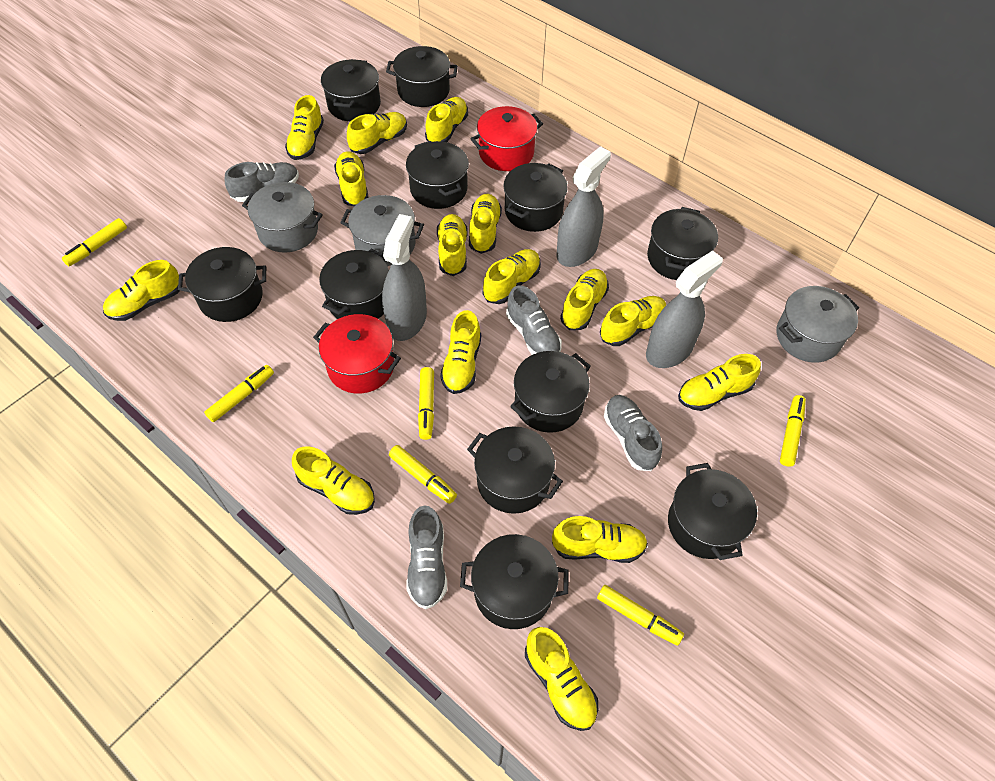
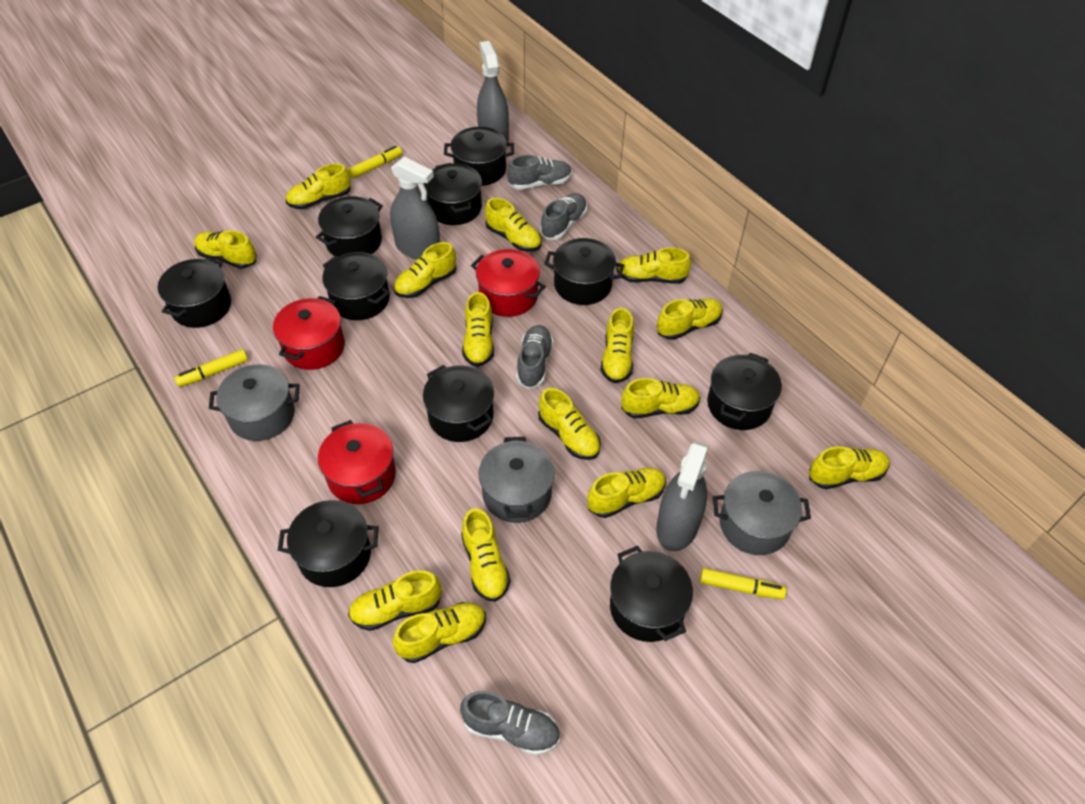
black pot: 11 -> 10
red pot: 2 -> 3
yellow marker: 6 -> 3

